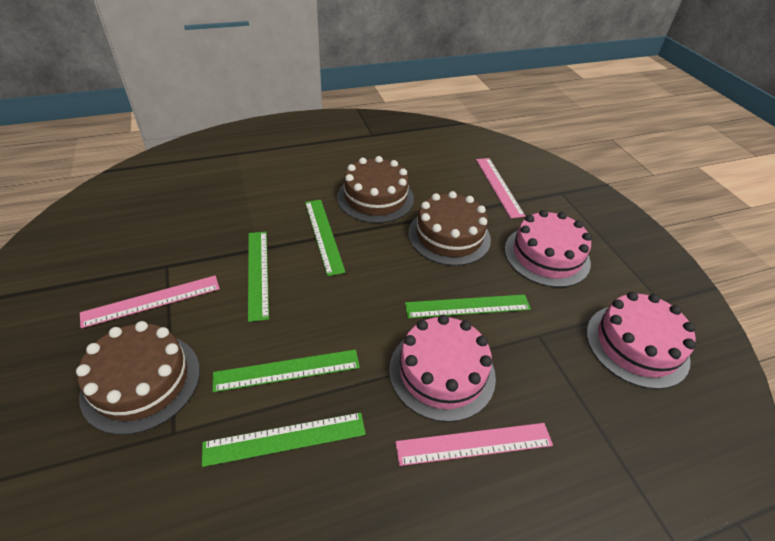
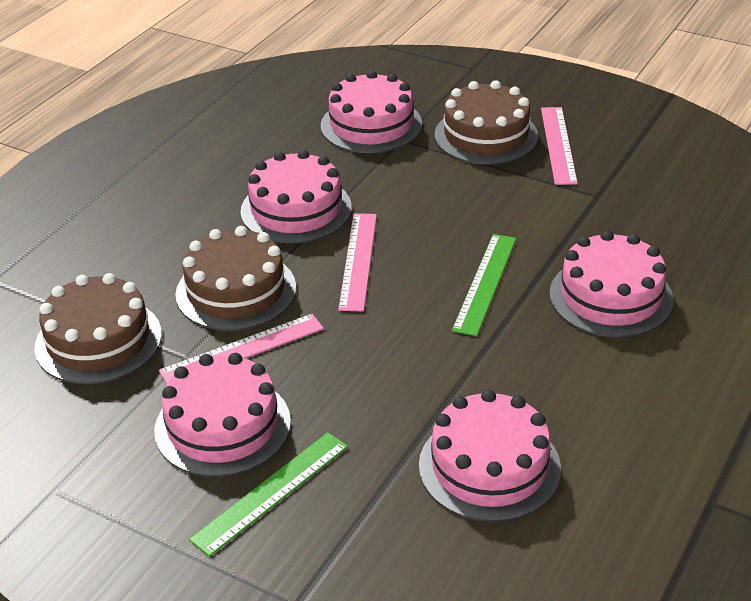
green ruler: 5 -> 2
pink cake: 3 -> 5

